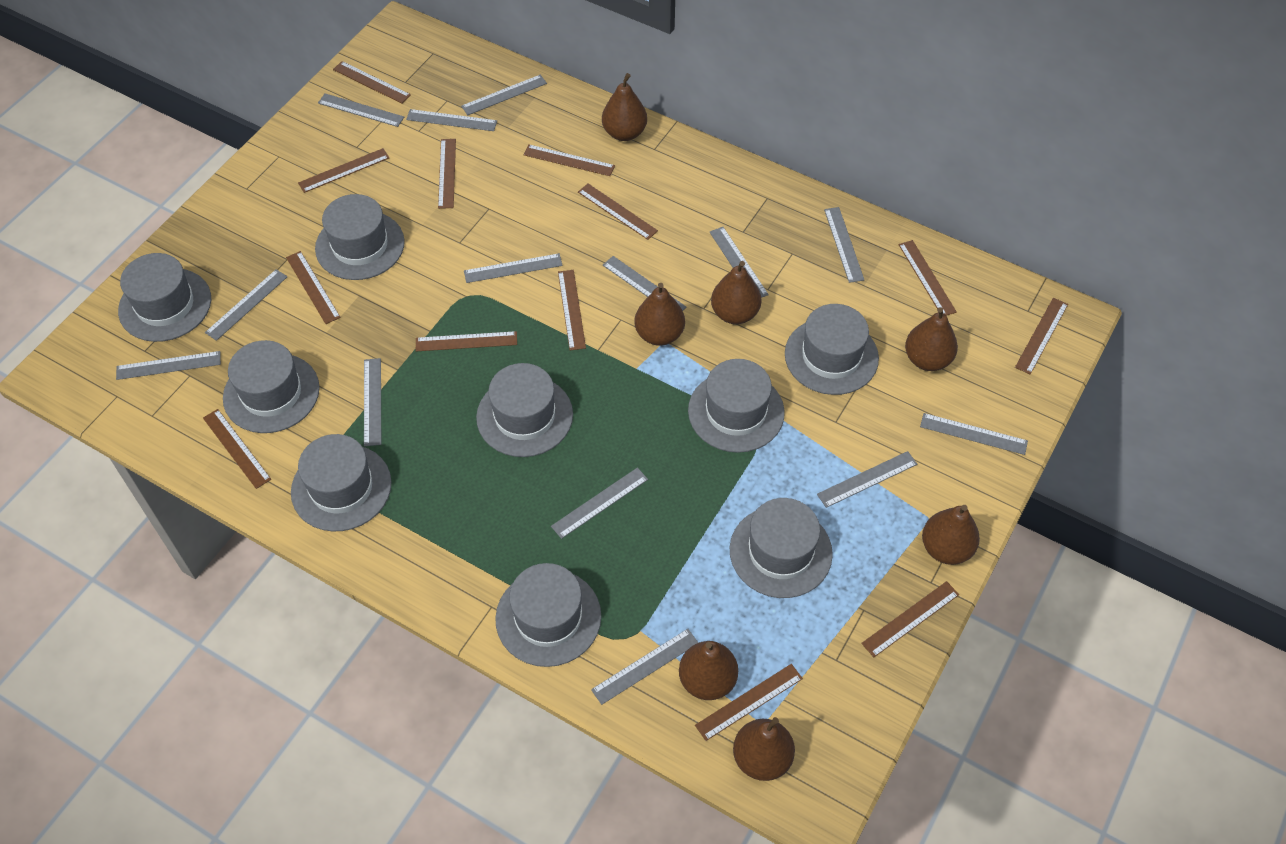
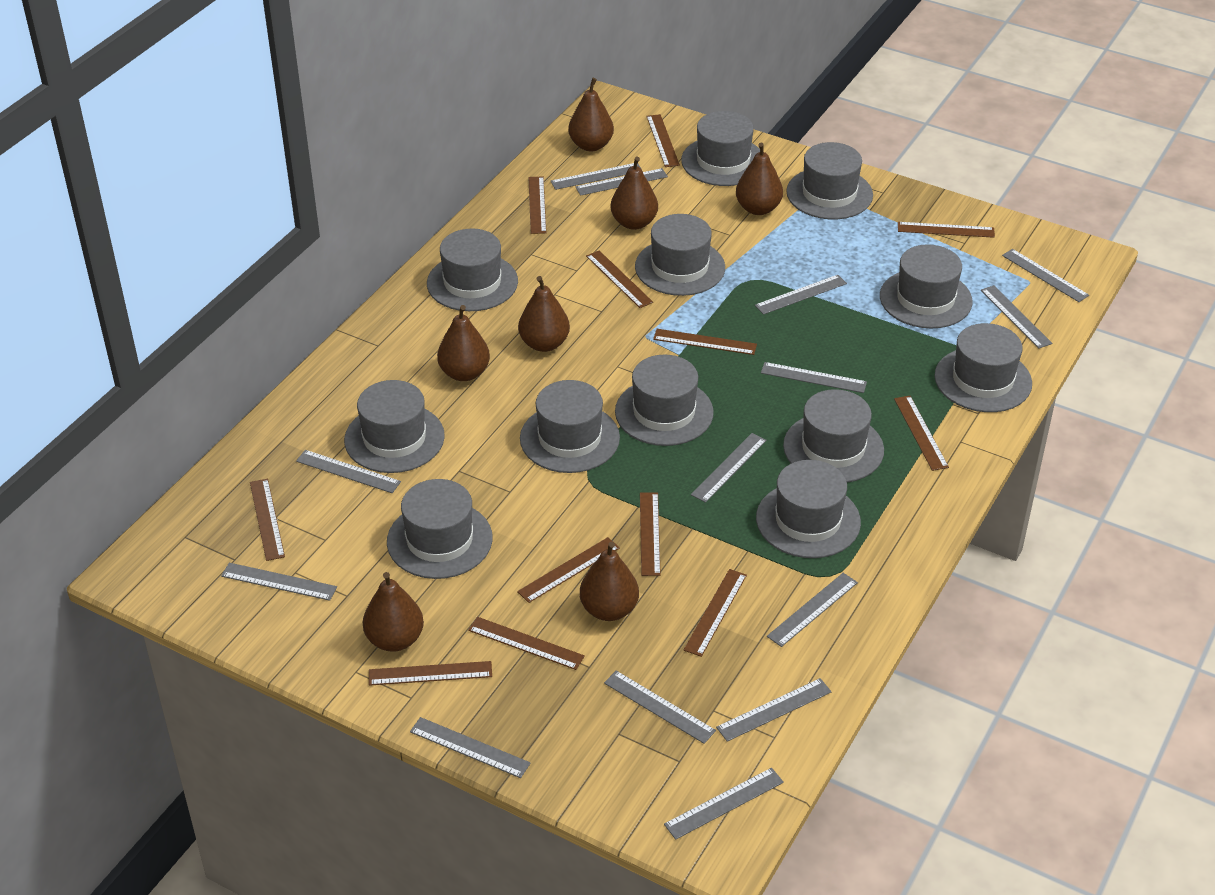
brown ruler: 13 -> 12
grey hat: 9 -> 12

